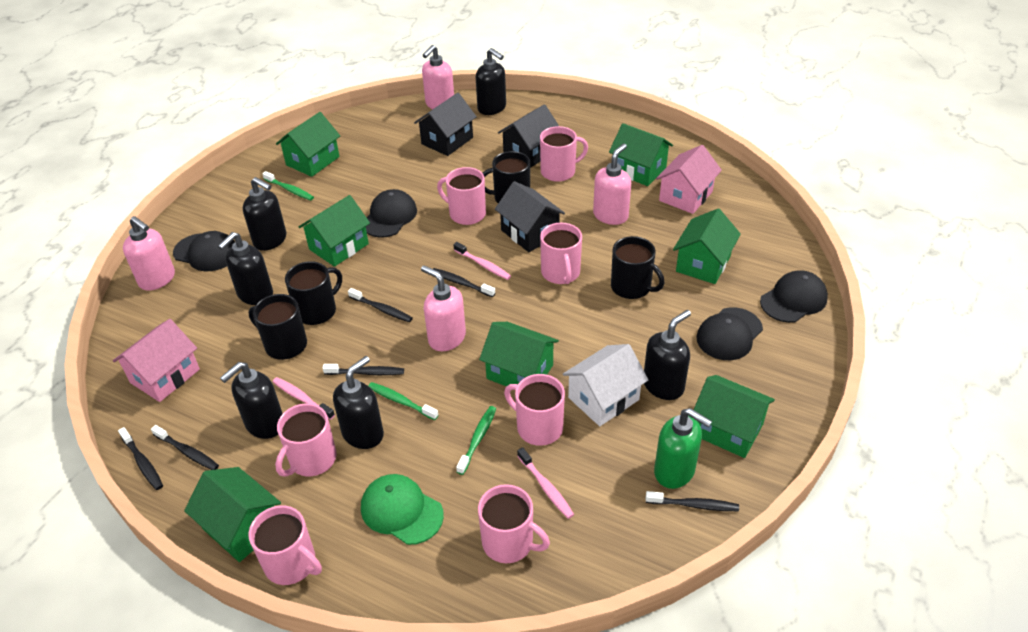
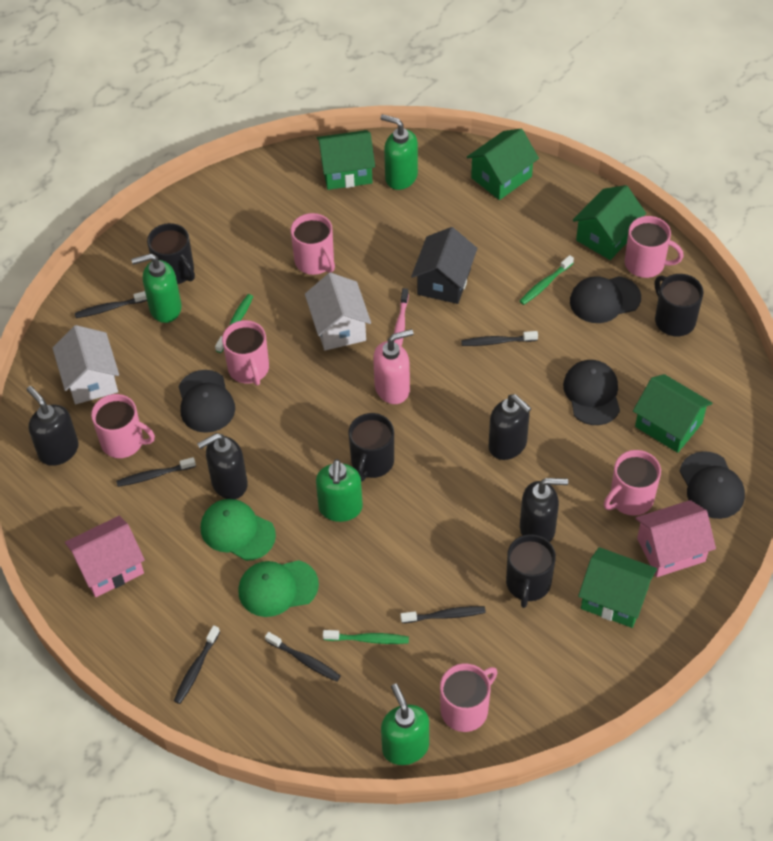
black house: 3 -> 1
black soap dispenser: 6 -> 4
green cap: 1 -> 2
green house: 7 -> 5
green soap dispenser: 1 -> 4
pink mug: 7 -> 6
pink soap dispenser: 4 -> 1
pink toothbrush: 3 -> 1
white house: 1 -> 2

